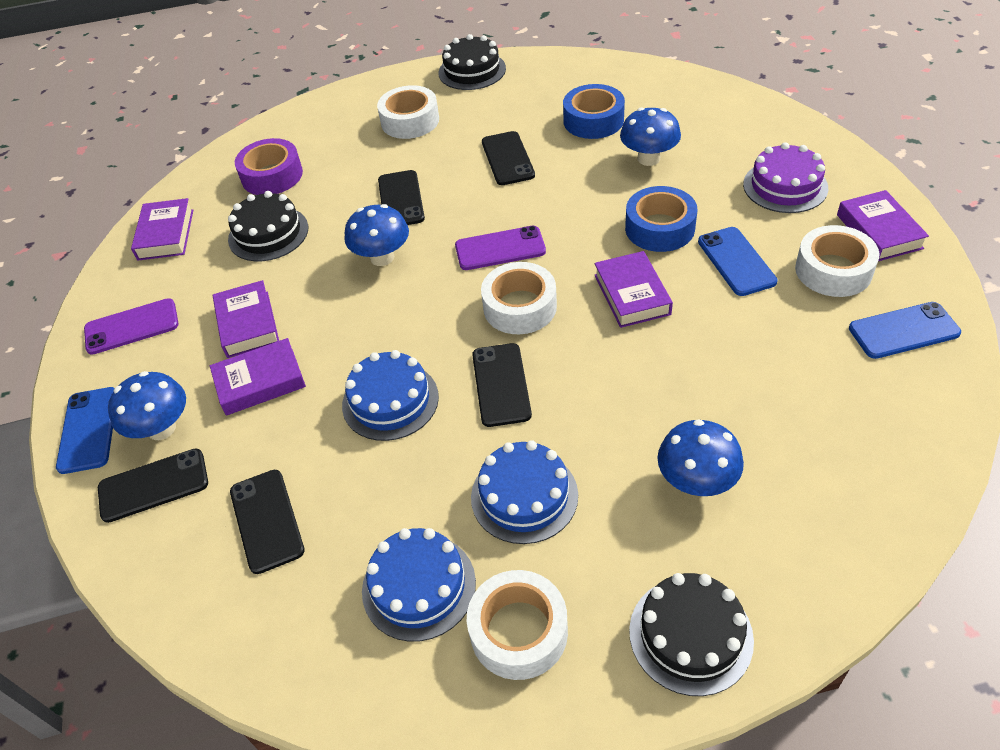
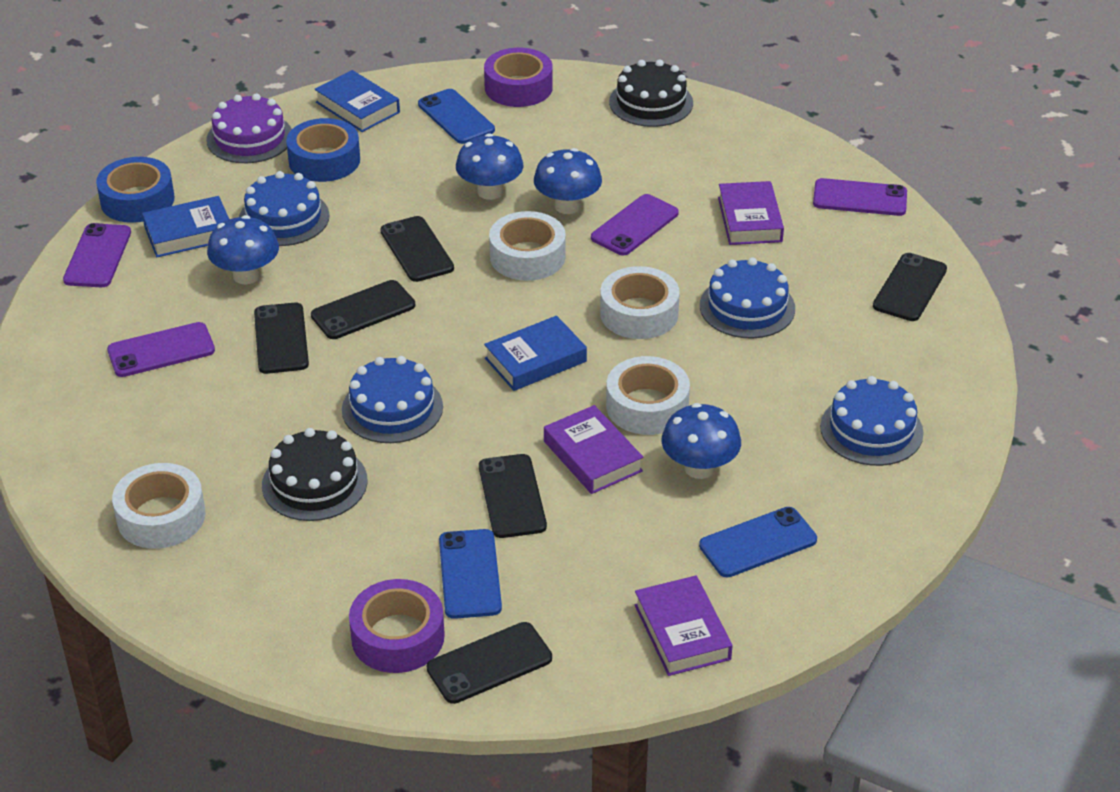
black cake: 3 -> 2
black phone: 5 -> 6
blue book: 0 -> 3
blue cake: 3 -> 4
purple book: 5 -> 3
purple phone: 2 -> 4
purple tape: 1 -> 2

